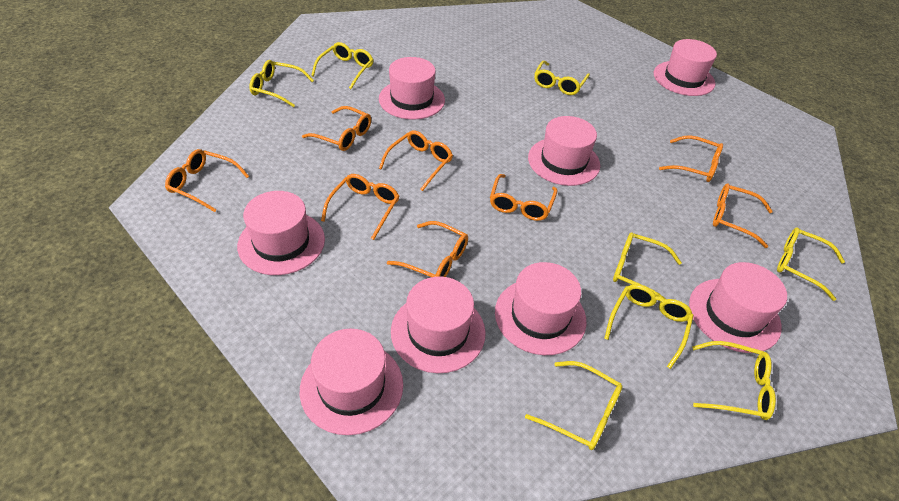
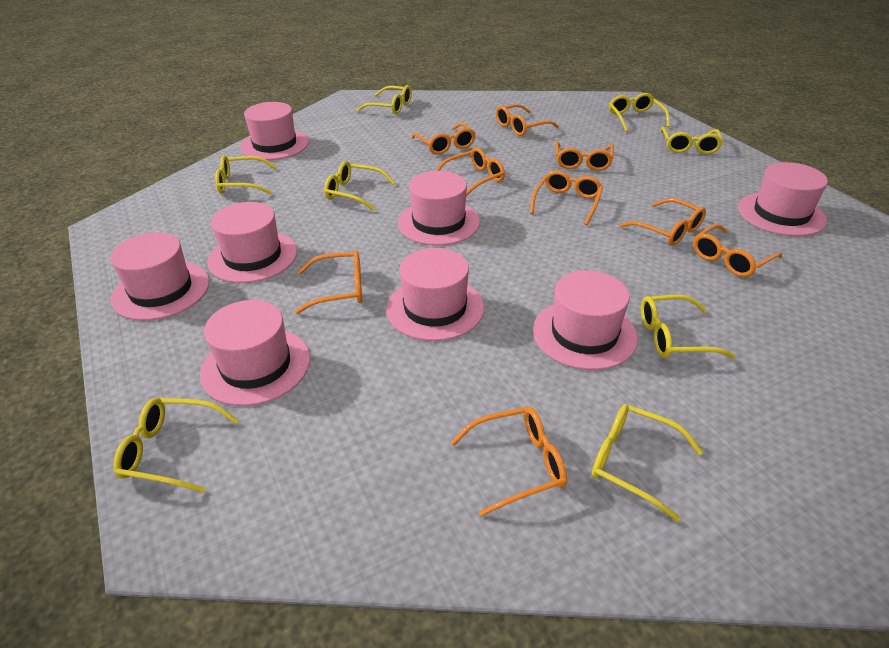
orange glasses: 8 -> 9

